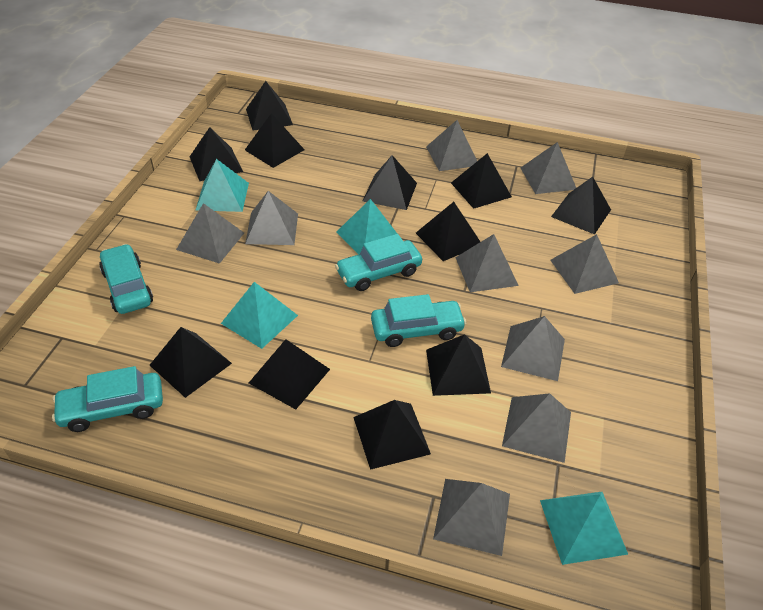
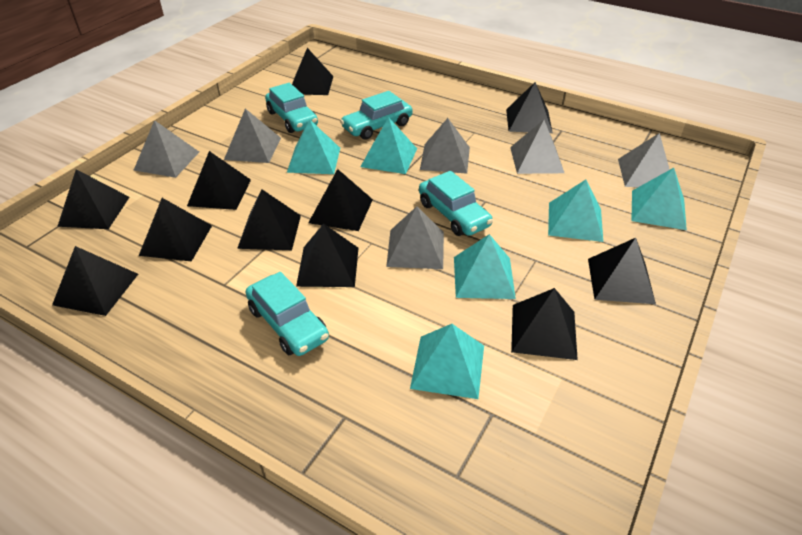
grey pyramid: 9 -> 6
turquoise pyramid: 4 -> 6

